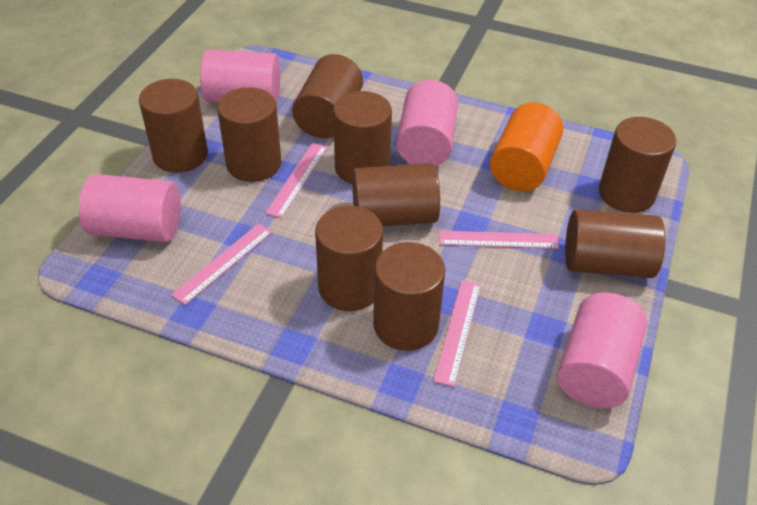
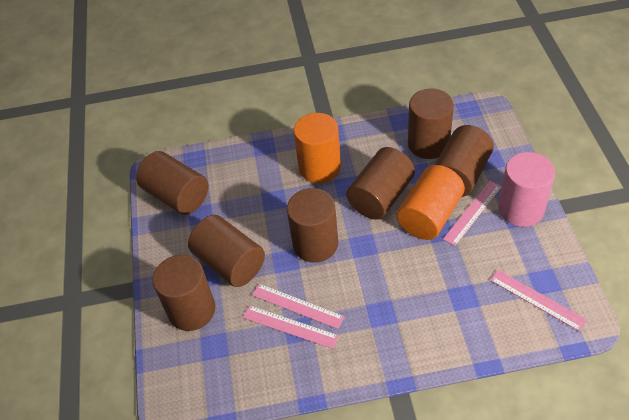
brown cylinder: 9 -> 7
orange cylinder: 1 -> 2
pink cylinder: 4 -> 1

